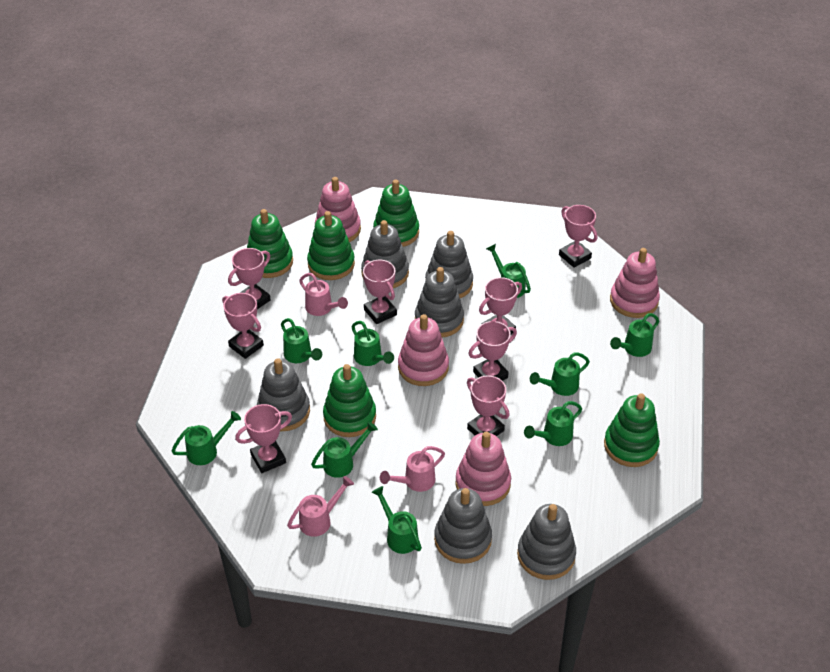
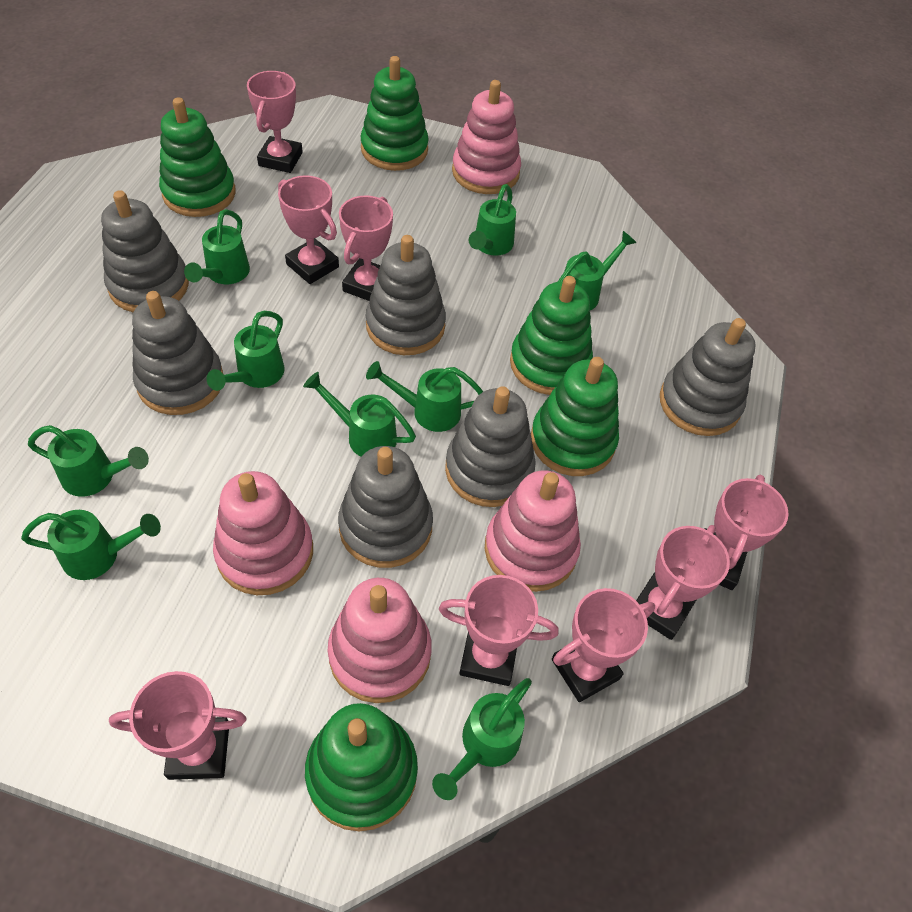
pink watering can: 3 -> 0

